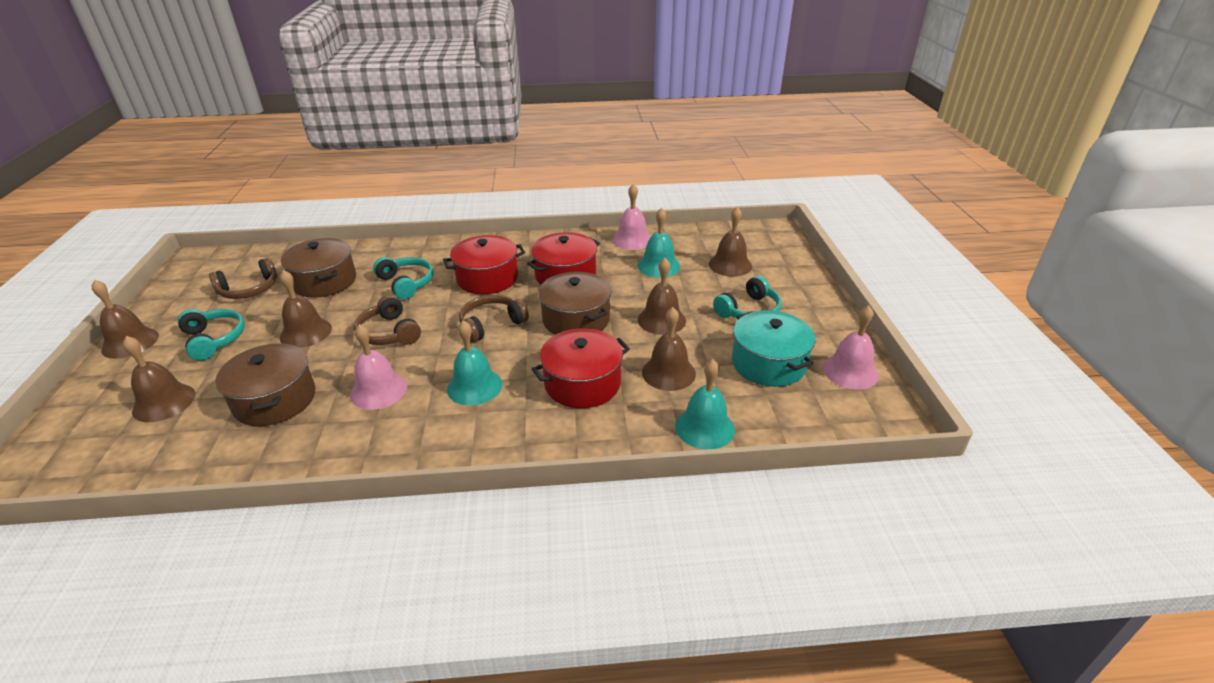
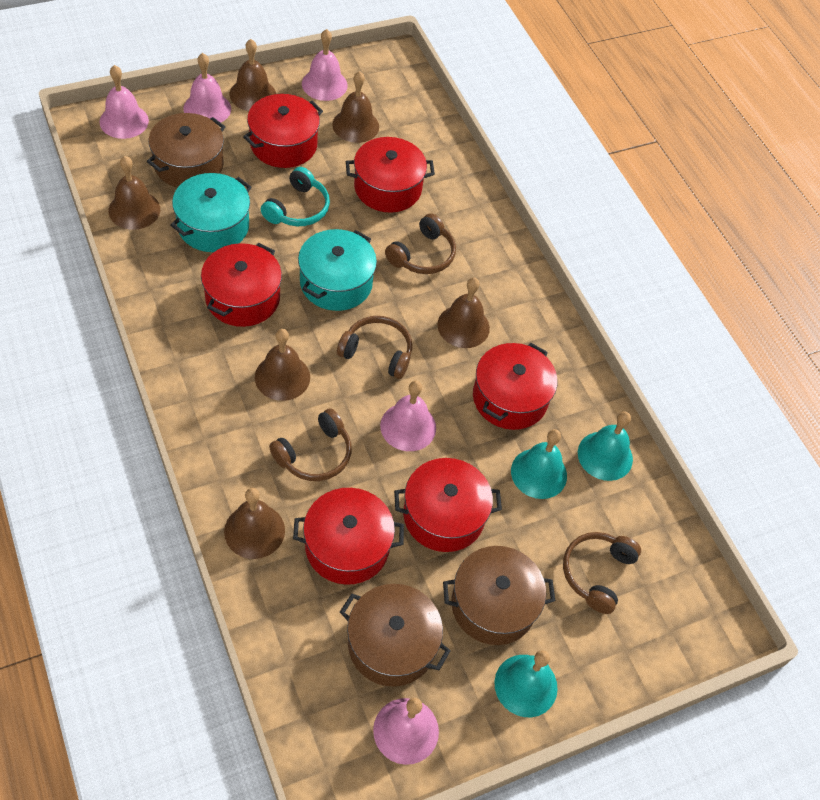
brown headphones: 3 -> 4
pink bell: 3 -> 5
red pot: 3 -> 6
turquoise headphones: 3 -> 1
turquoise pot: 1 -> 2

